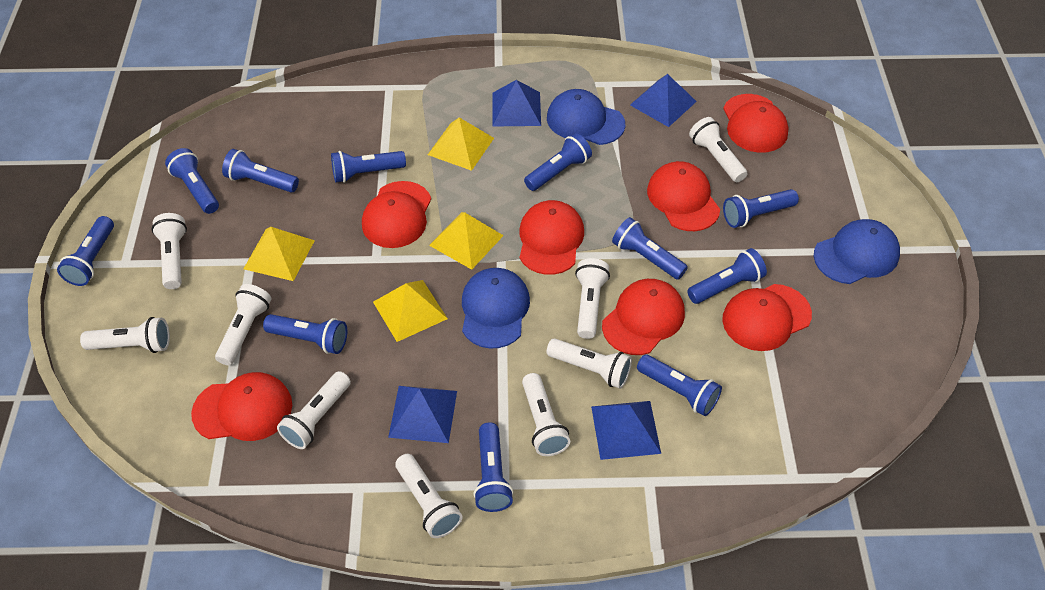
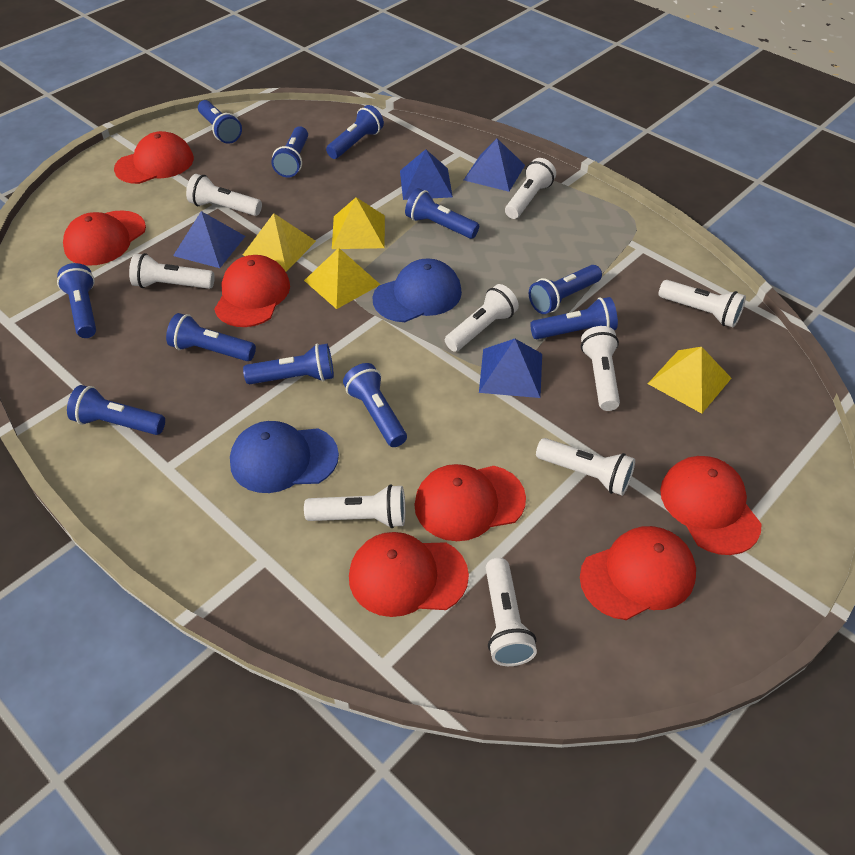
blue cap: 3 -> 2

